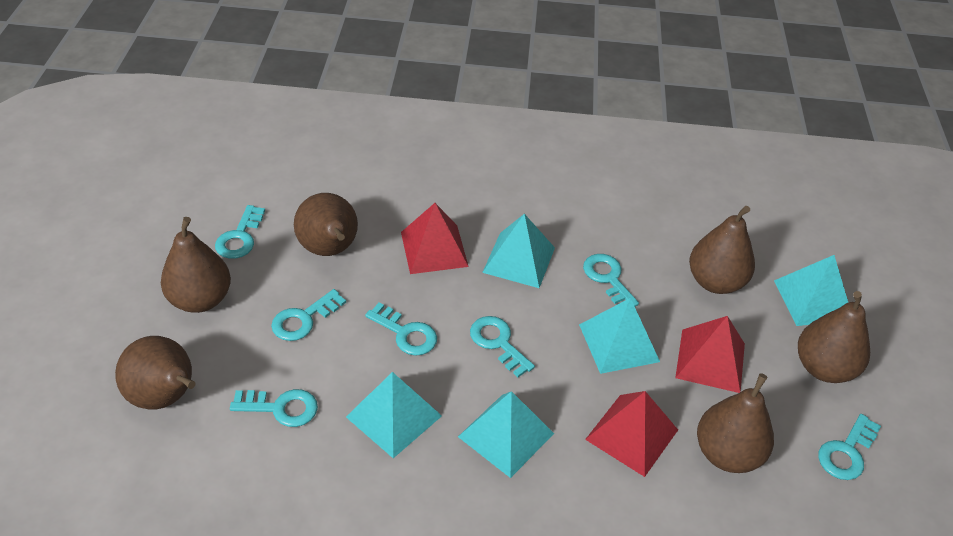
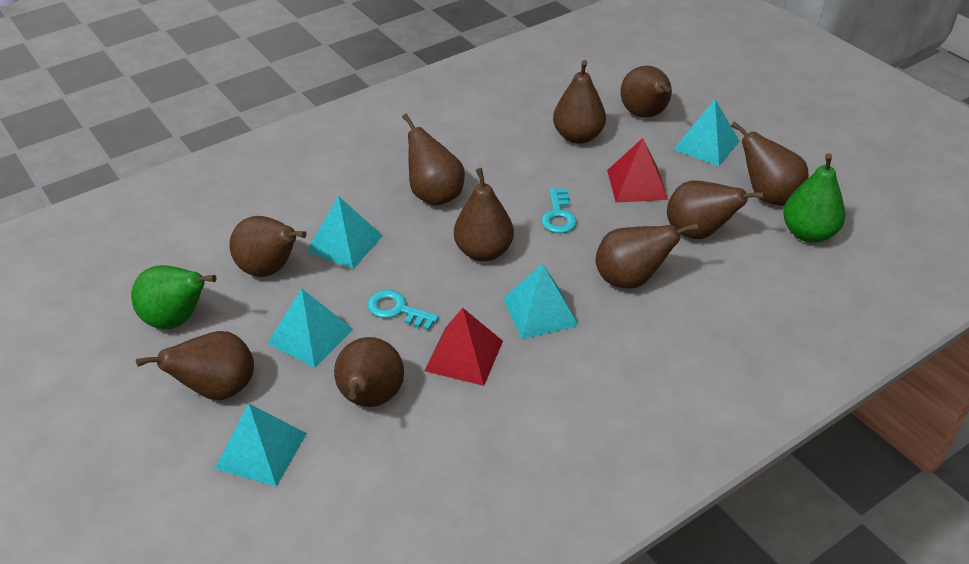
brown pear: 6 -> 10
green pear: 0 -> 2
red pyramid: 3 -> 2
turquoise key: 7 -> 2

